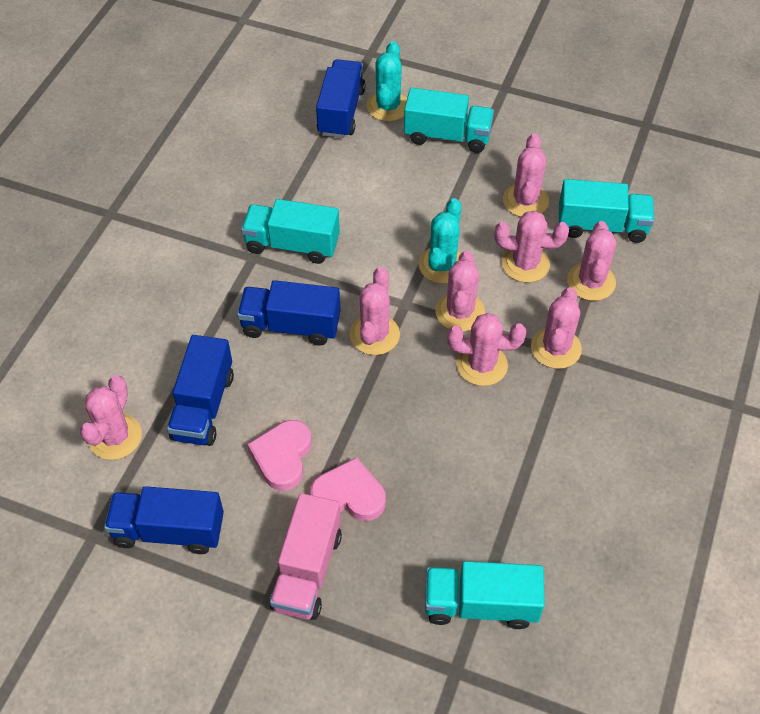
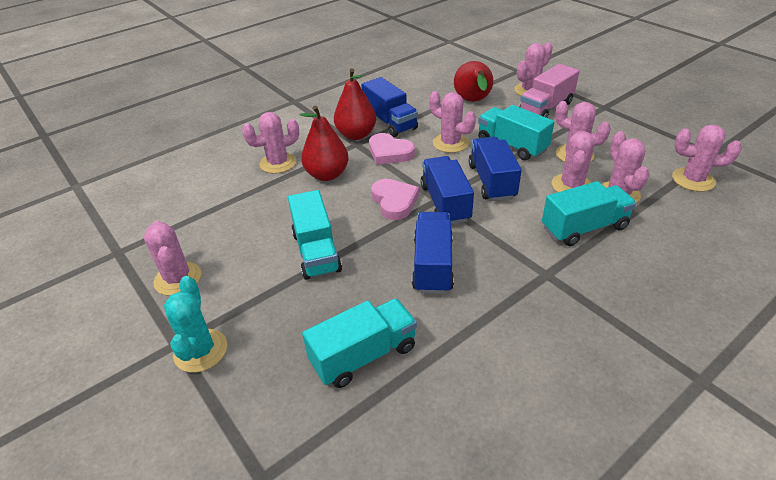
red pear: 0 -> 3
turquoise cactus: 2 -> 1

